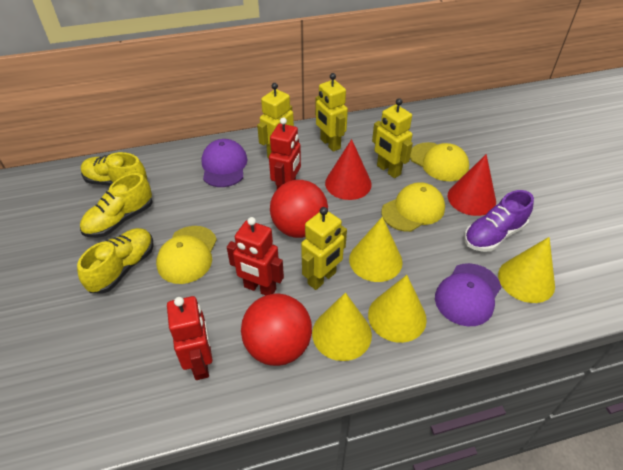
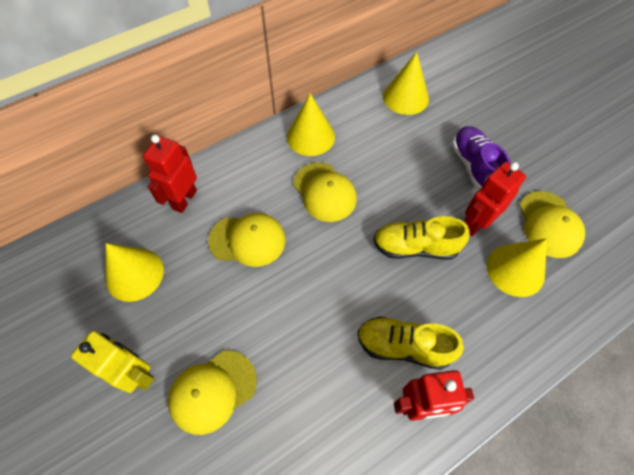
purple cap: 2 -> 0
red ball: 2 -> 0
red cone: 2 -> 0
yellow cap: 3 -> 4
yellow robot: 4 -> 1
yellow shoe: 3 -> 2

